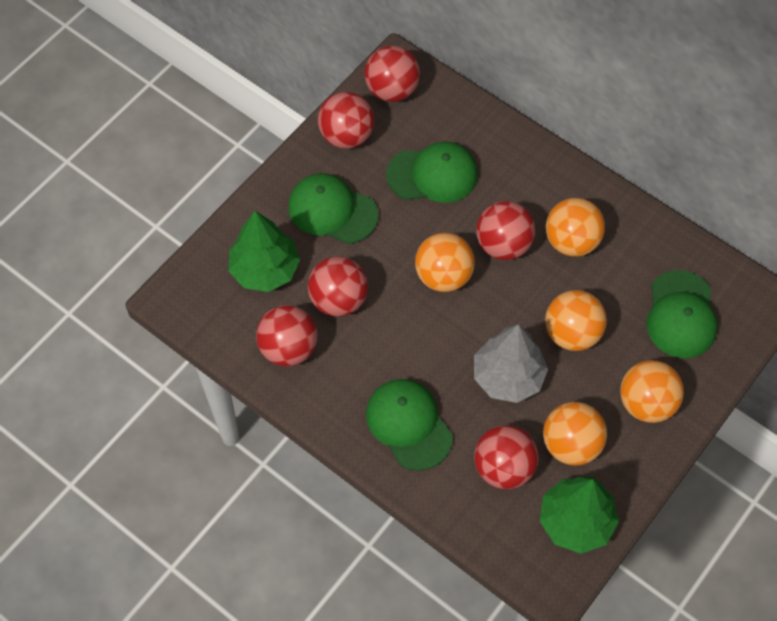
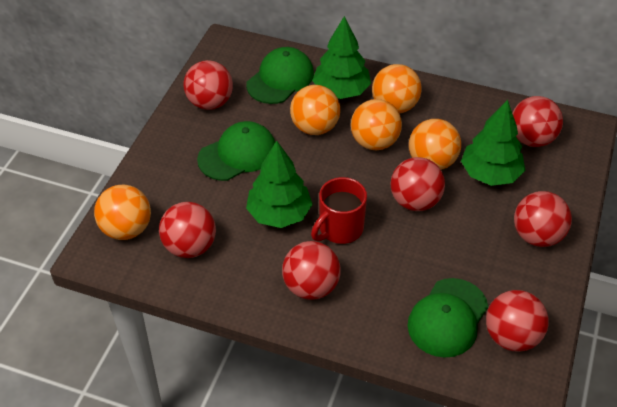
green cap: 4 -> 3
green tree: 2 -> 3
grey tree: 1 -> 0
red ball: 6 -> 7
red mug: 0 -> 1

